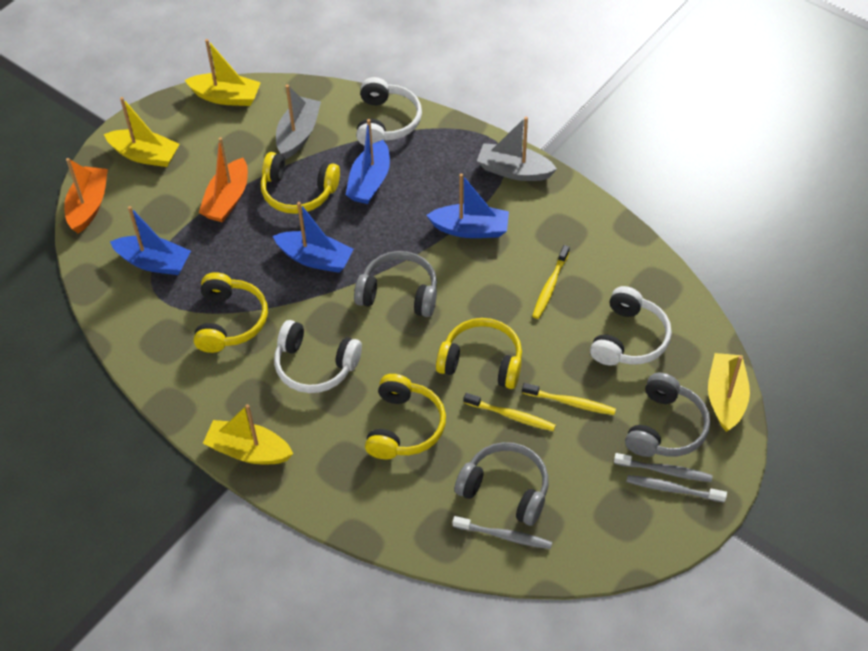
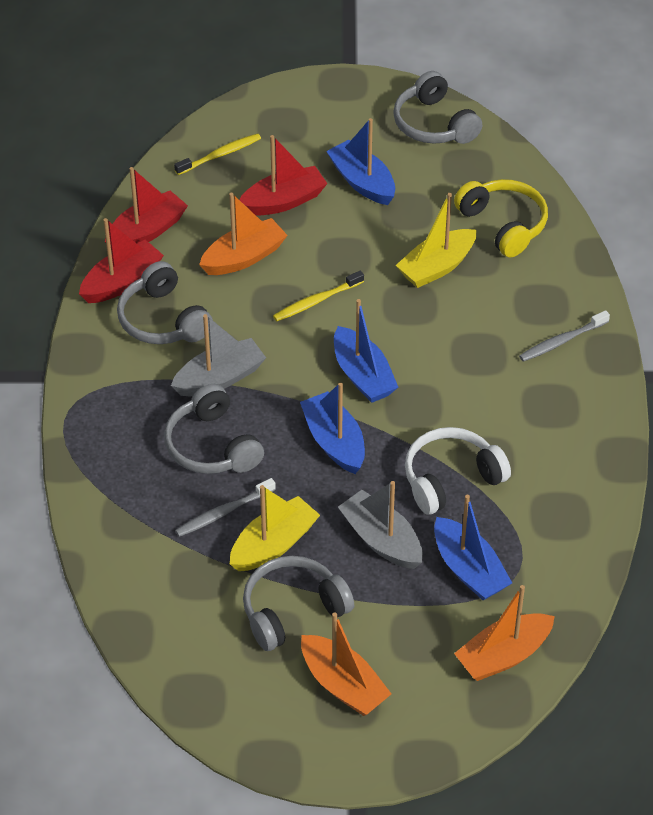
grey headphones: 3 -> 4
grey toothbrush: 3 -> 2
orange boat: 2 -> 3
red boat: 0 -> 3
white headphones: 3 -> 1
yellow boat: 4 -> 2
yellow headphones: 4 -> 1
yellow toothbrush: 3 -> 2

